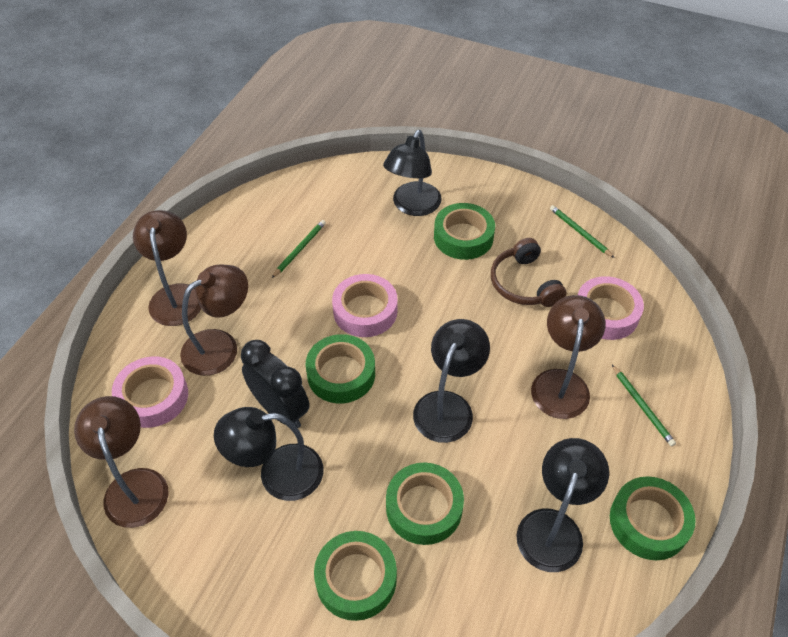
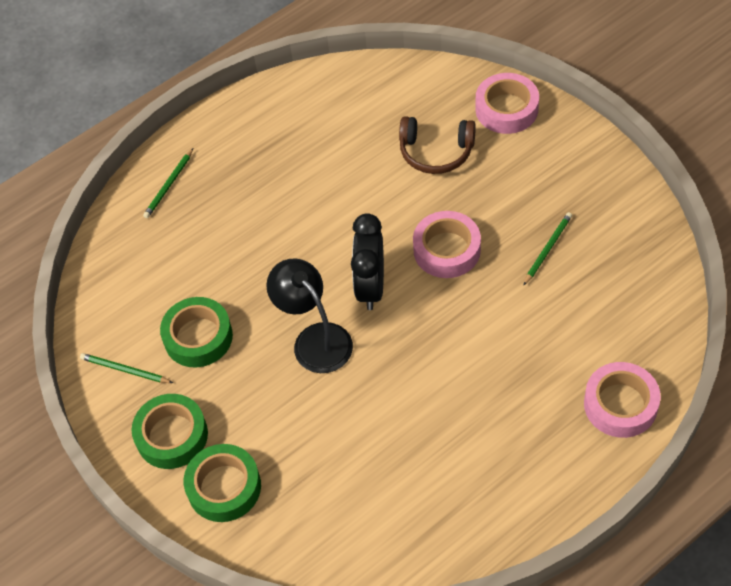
black lamp: 4 -> 1
brown lamp: 4 -> 0
green tape: 5 -> 3

